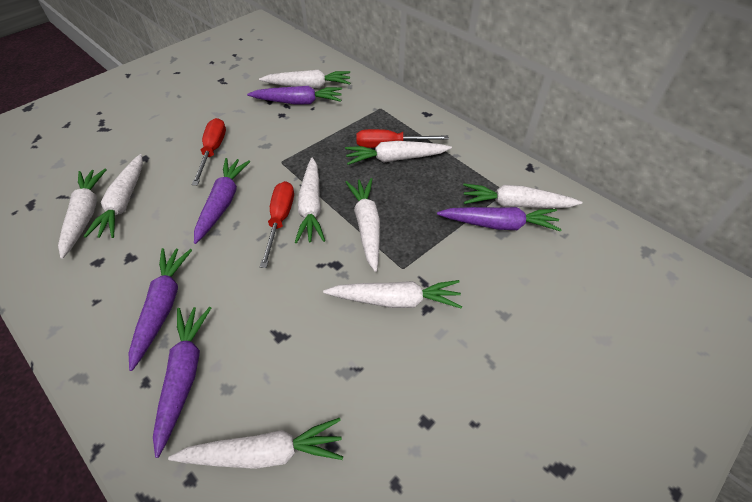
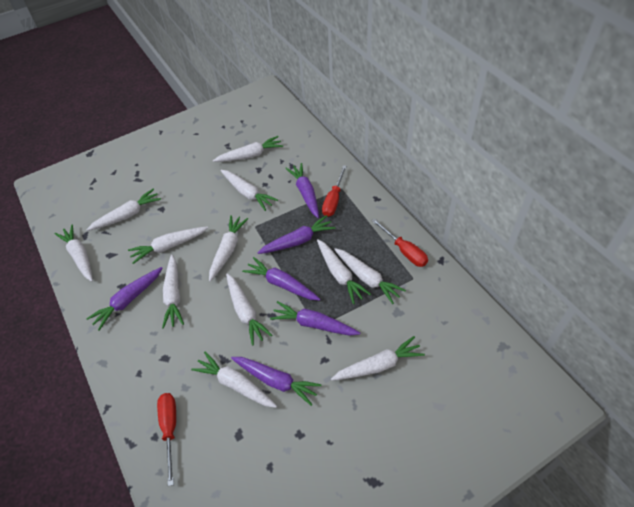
purple carrot: 5 -> 6
white carrot: 9 -> 12

